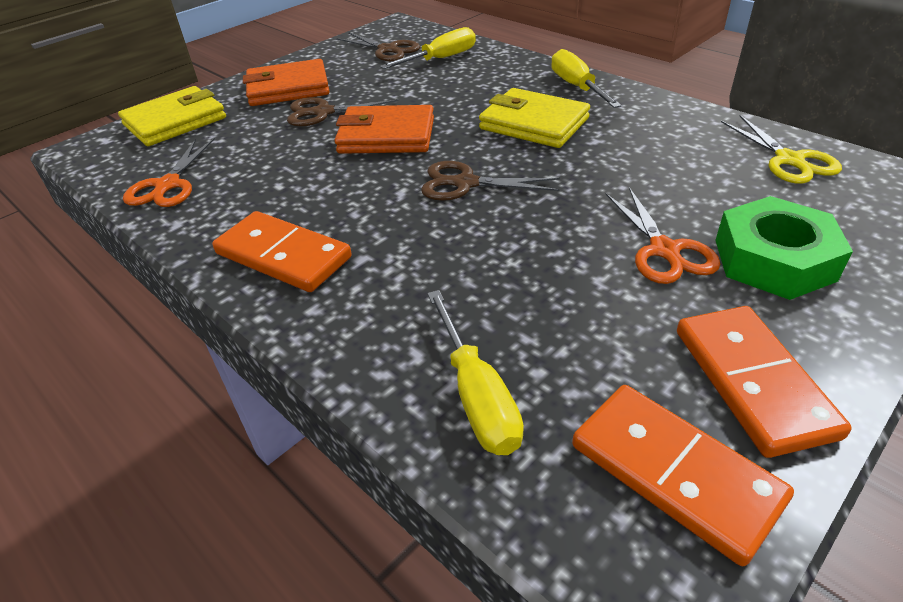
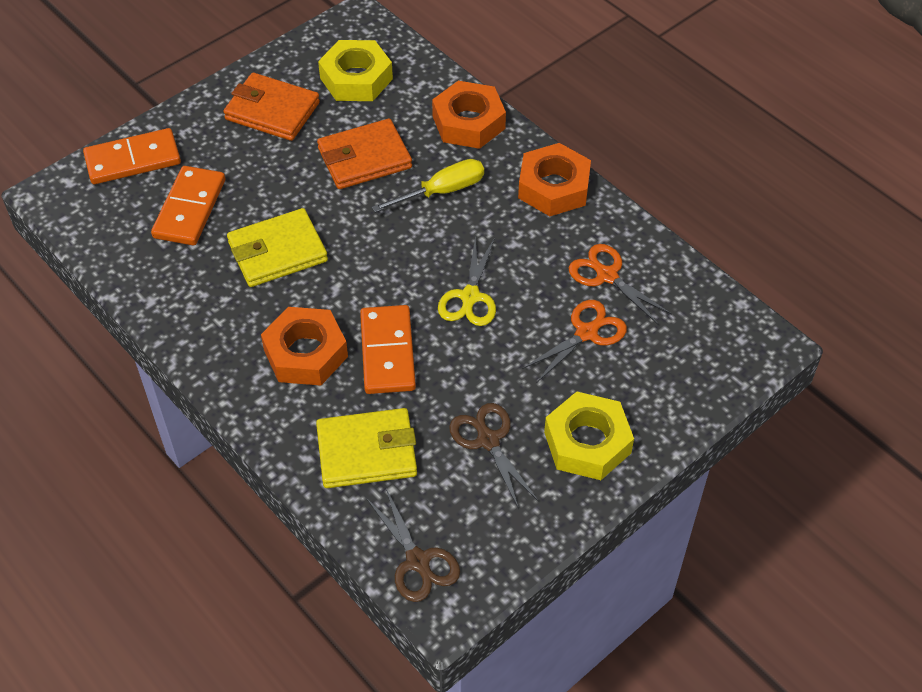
brown scissors: 3 -> 2
green nut: 1 -> 0
orange nut: 0 -> 3
yellow nut: 0 -> 2
yellow screwdriver: 3 -> 1

